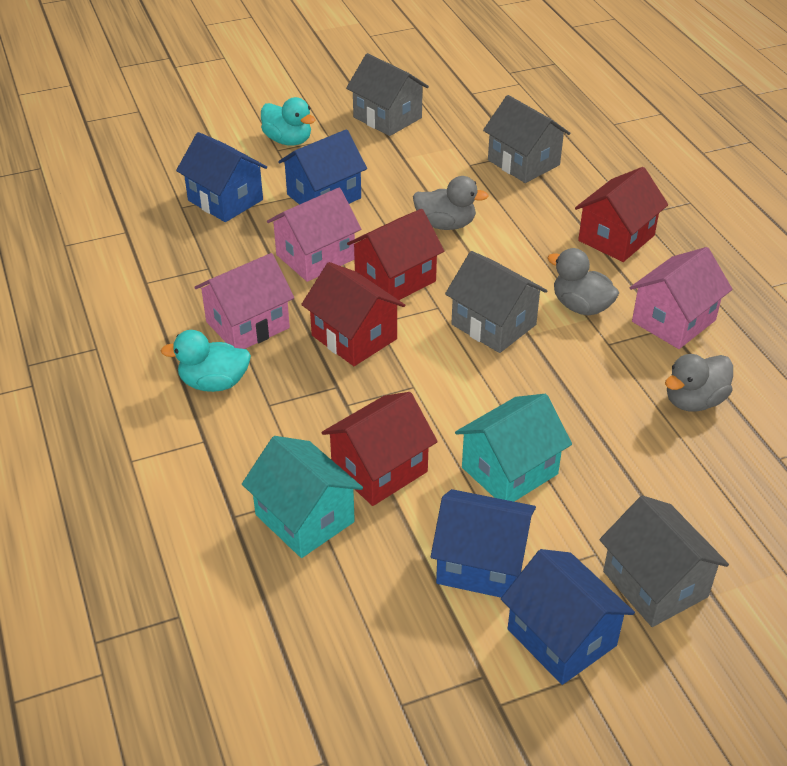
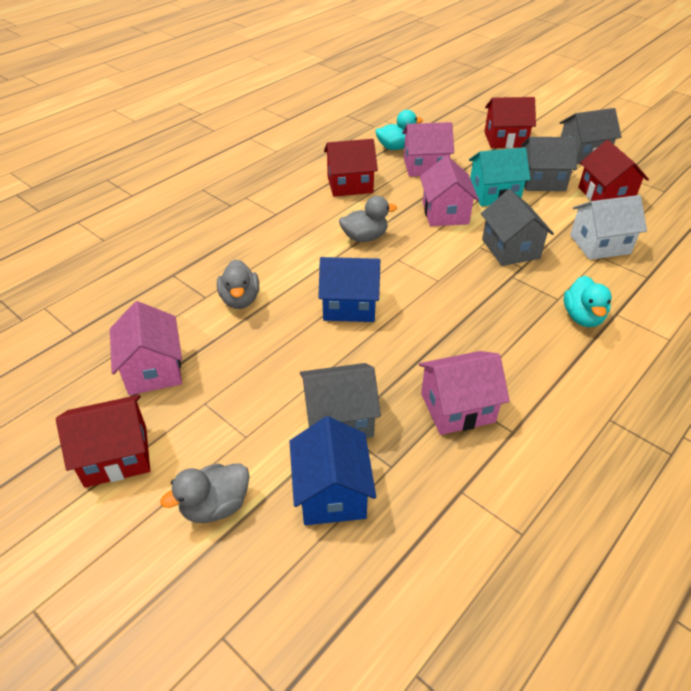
blue house: 4 -> 2
pink house: 3 -> 4
turquoise house: 2 -> 1
white house: 0 -> 1

